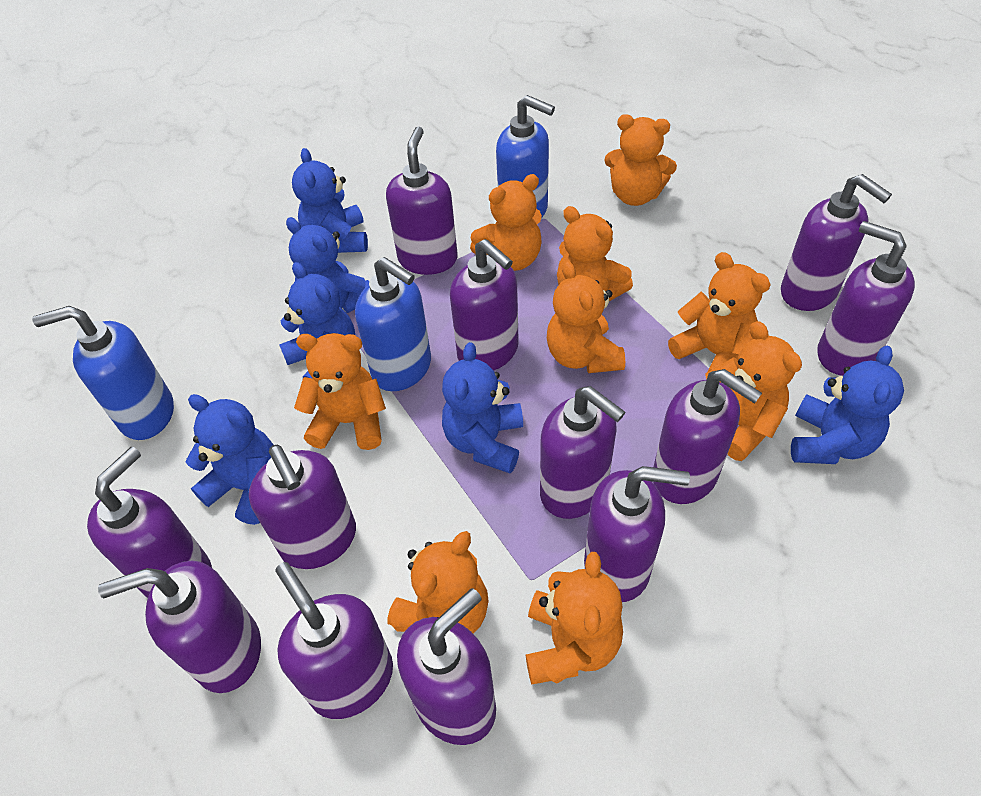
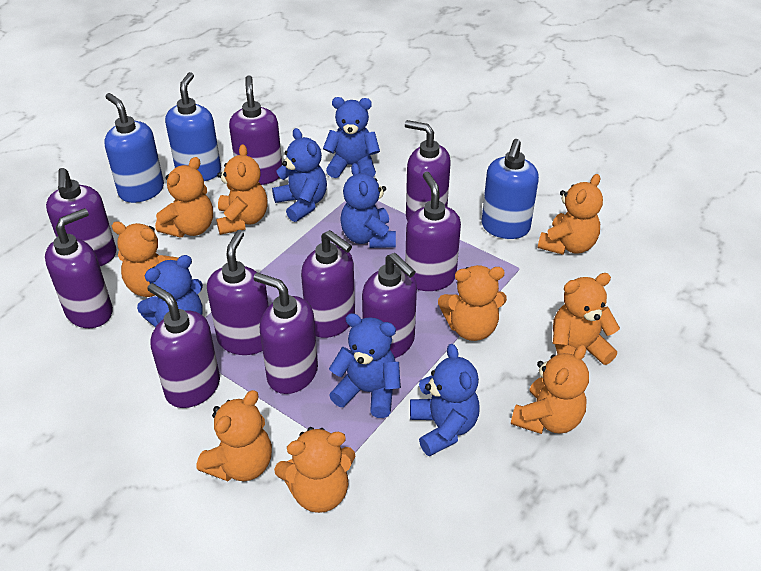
purple soap dispenser: 12 -> 10

